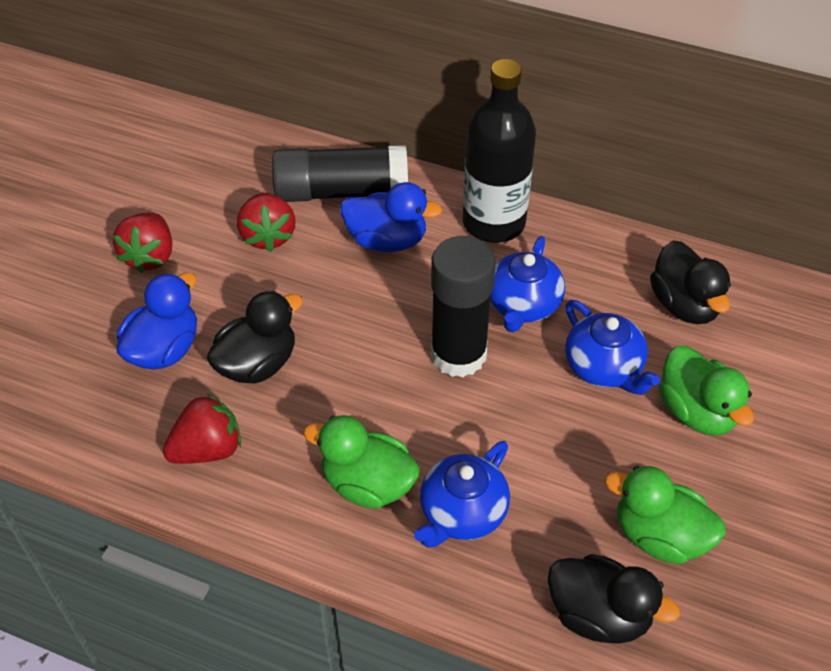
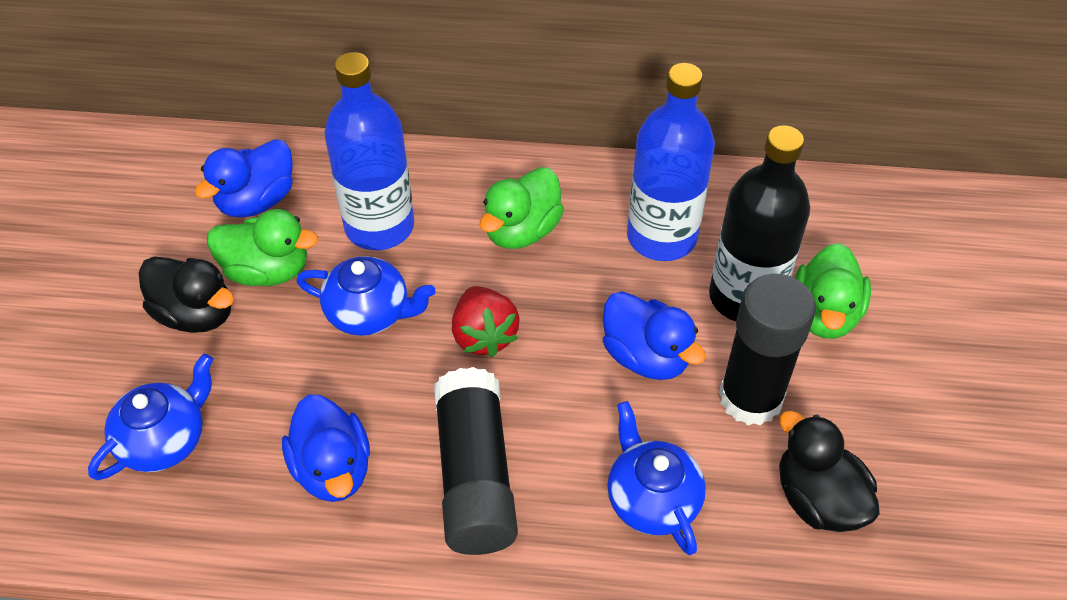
black duck: 3 -> 2
blue bottle: 0 -> 2
blue duck: 2 -> 3
red strawberry: 3 -> 1

